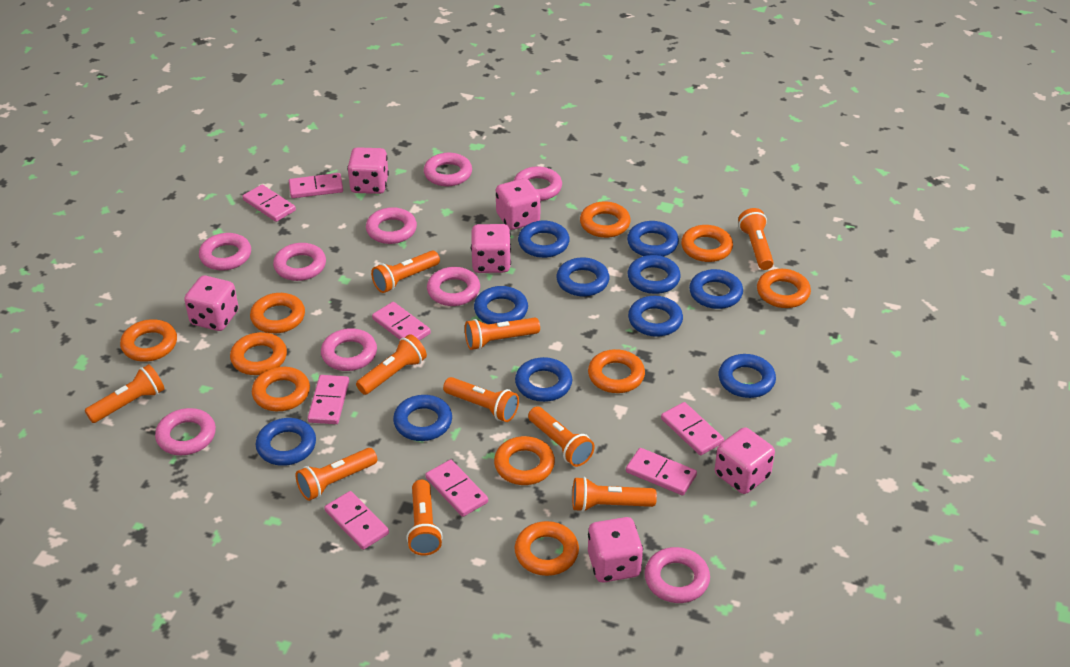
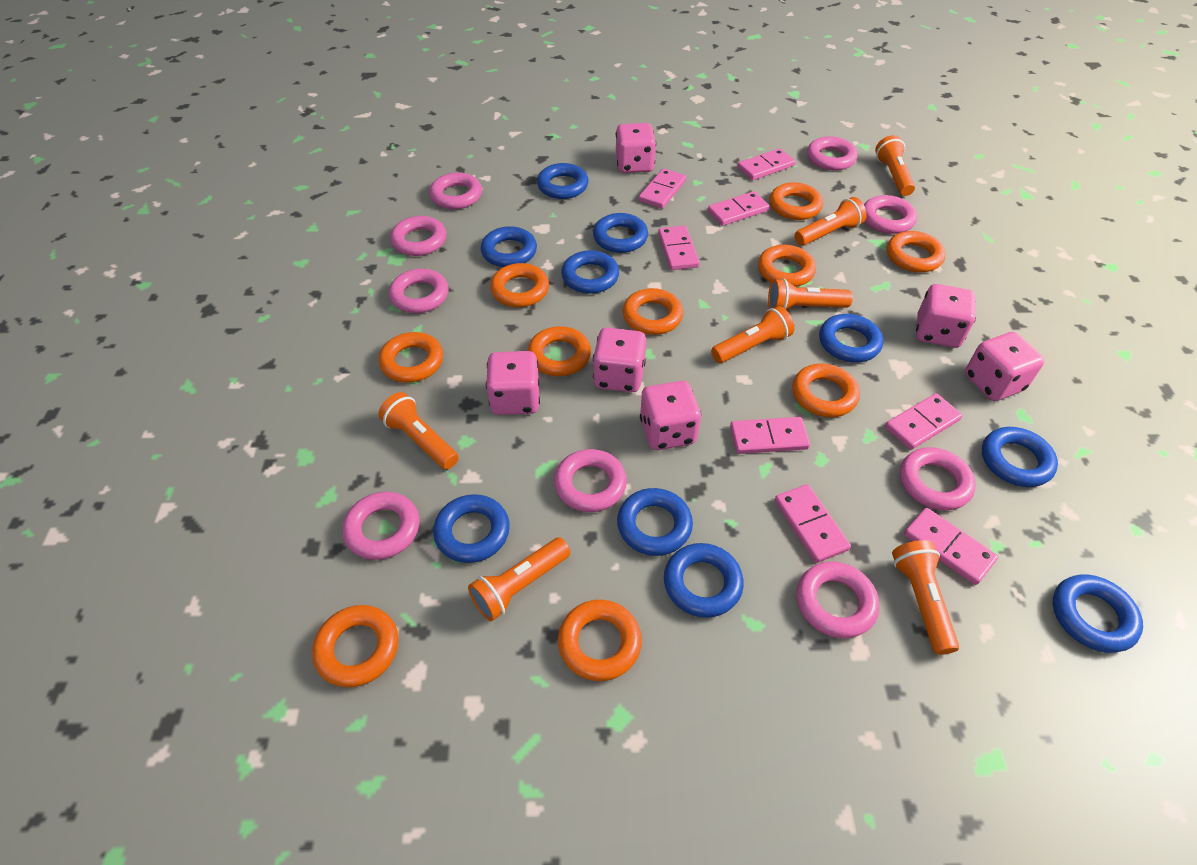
blue ring: 11 -> 10
orange flashlight: 10 -> 7

